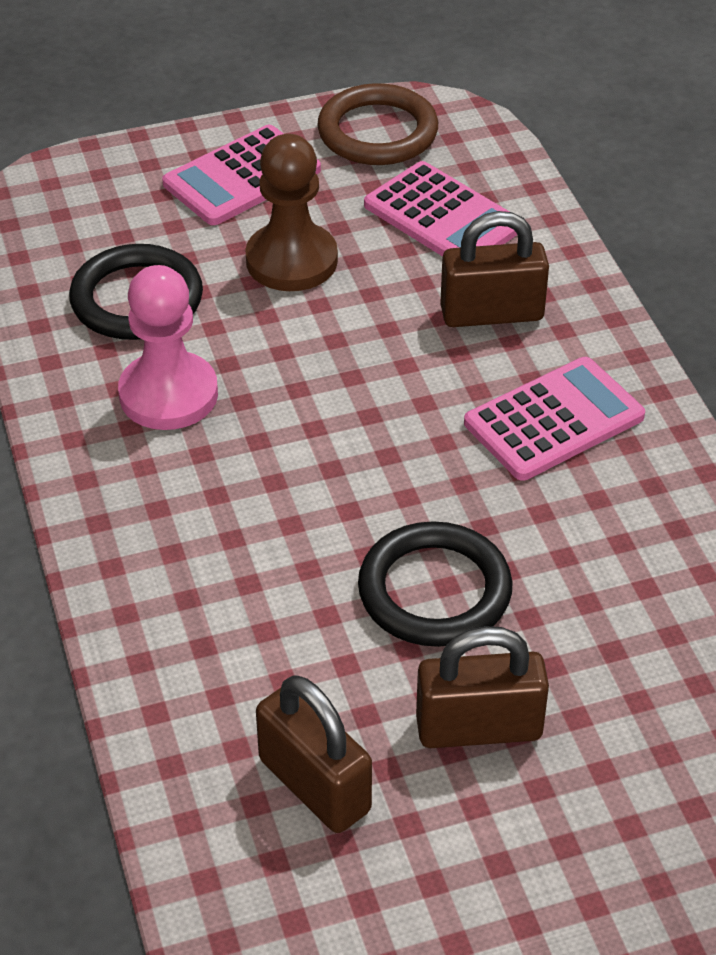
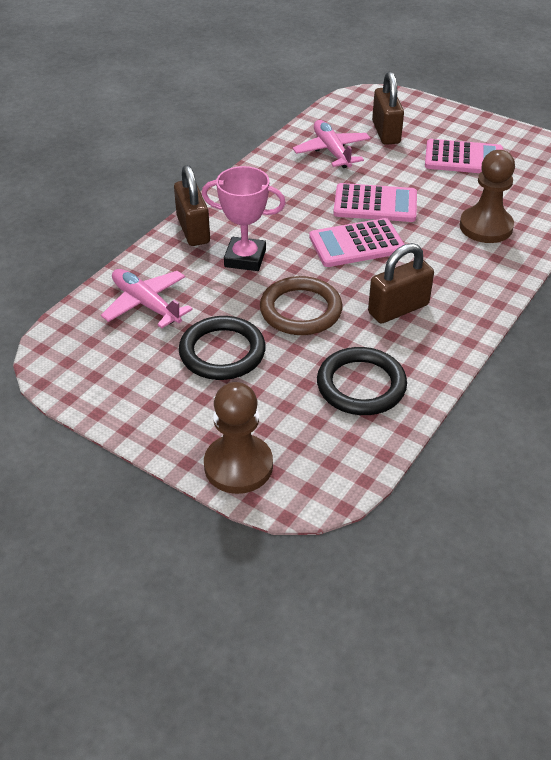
brown pawn: 1 -> 2
pink pawn: 1 -> 0
pink plane: 0 -> 2
pink trophy: 0 -> 1

